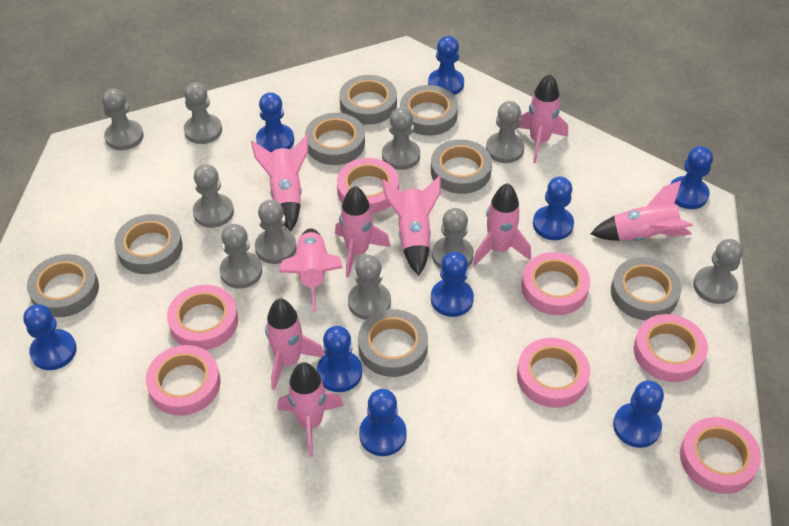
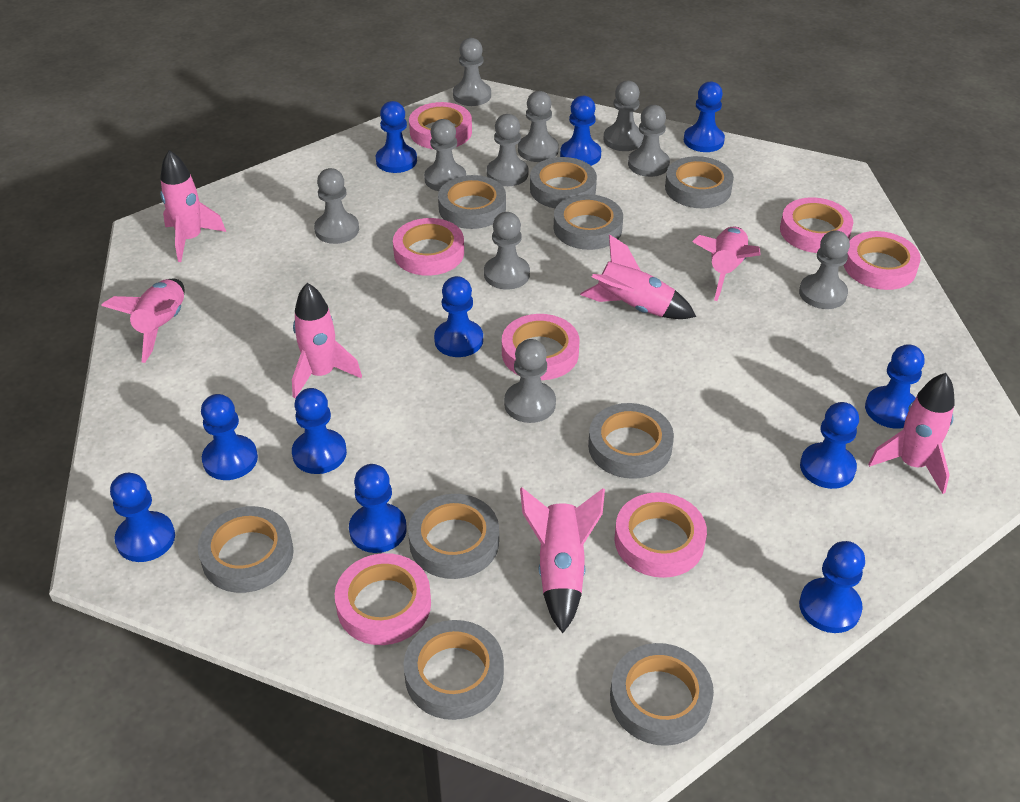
blue pawn: 9 -> 11
grey tape: 8 -> 9
pink rocket: 9 -> 7

